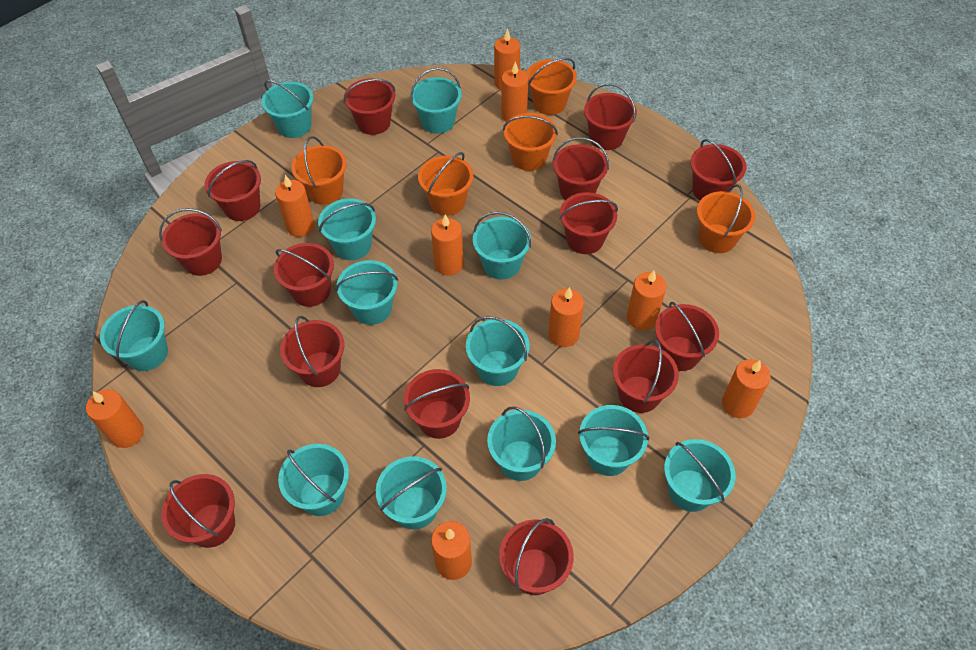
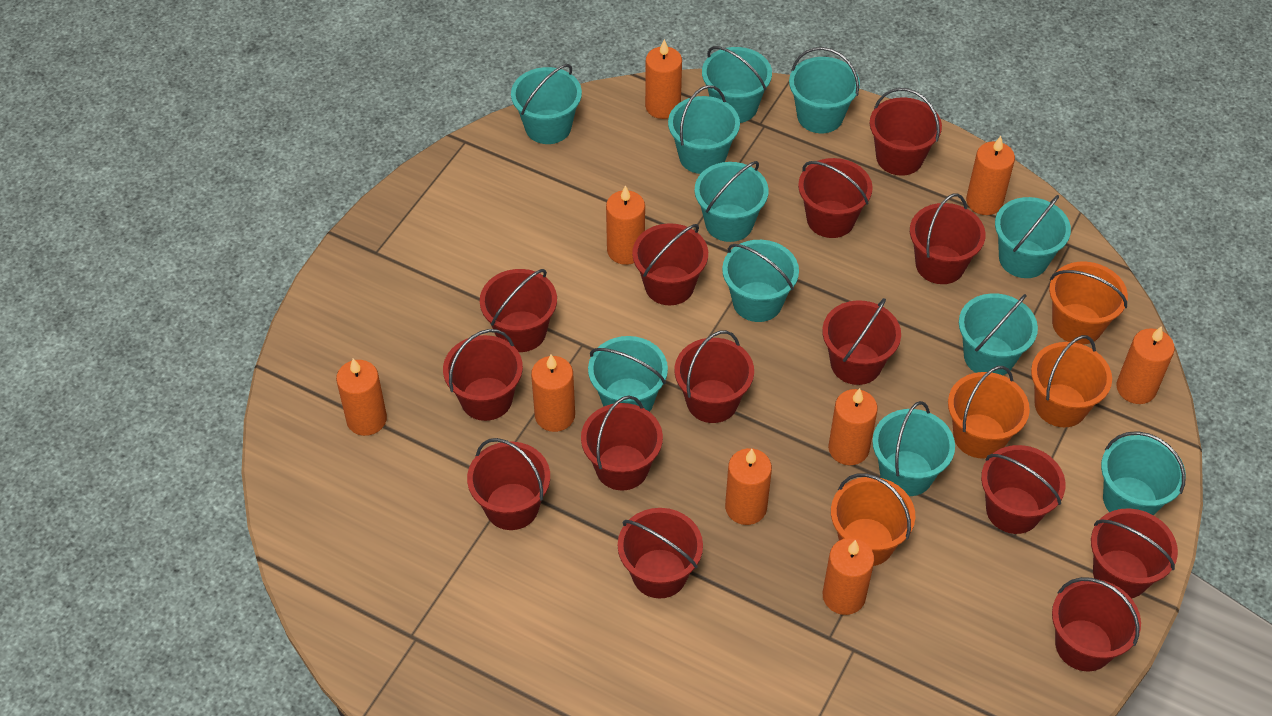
orange bucket: 5 -> 4
turquoise bucket: 12 -> 11

